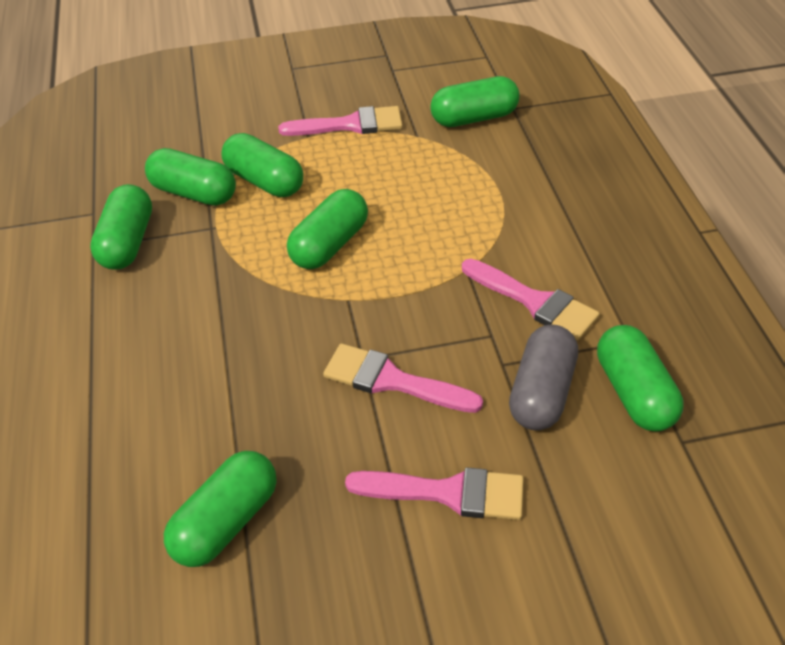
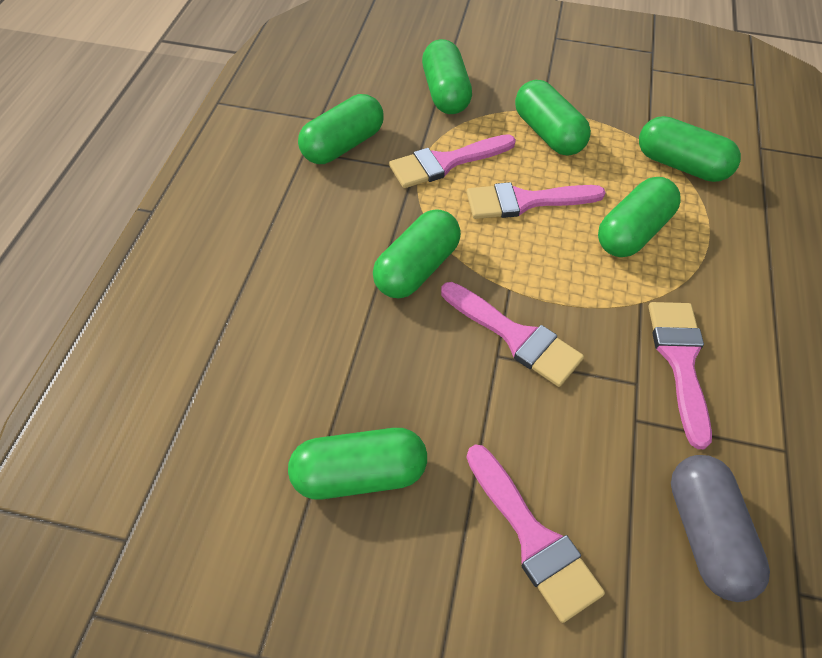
pink brush: 4 -> 5

